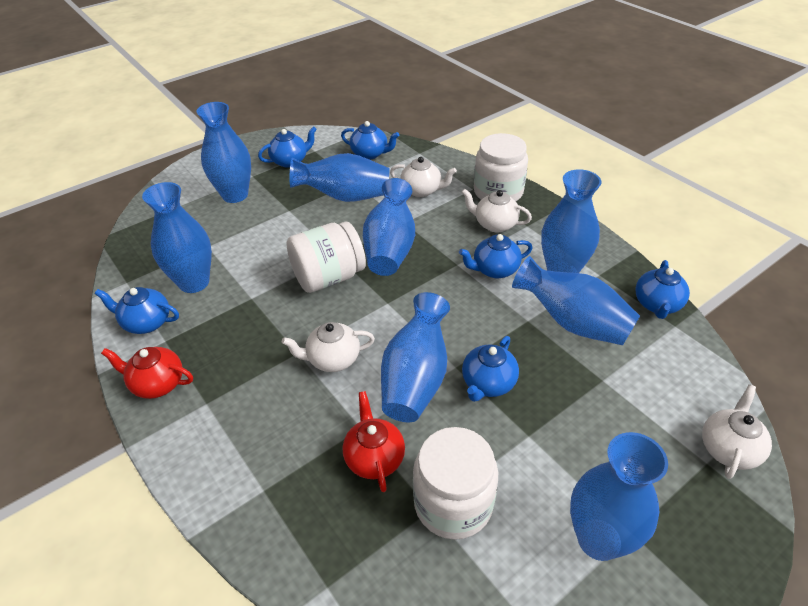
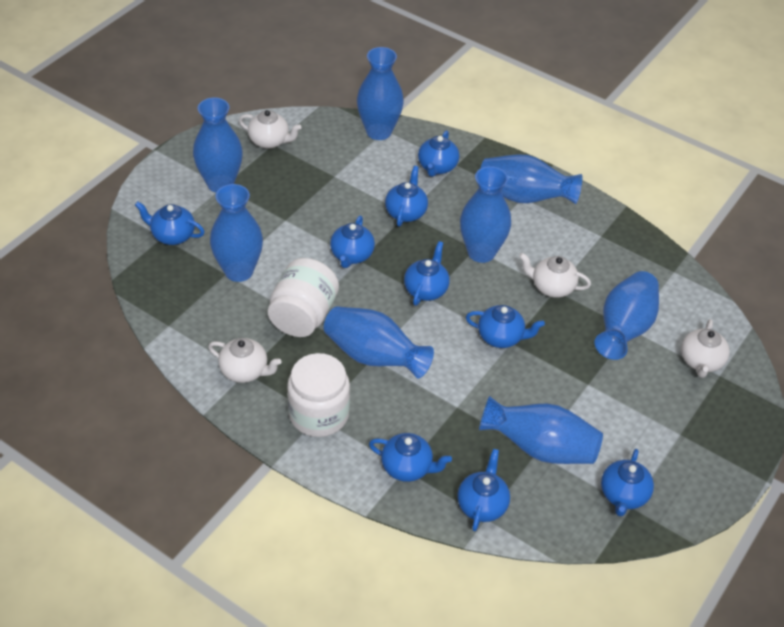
blue teapot: 6 -> 9
red teapot: 2 -> 0
white jar: 3 -> 2

